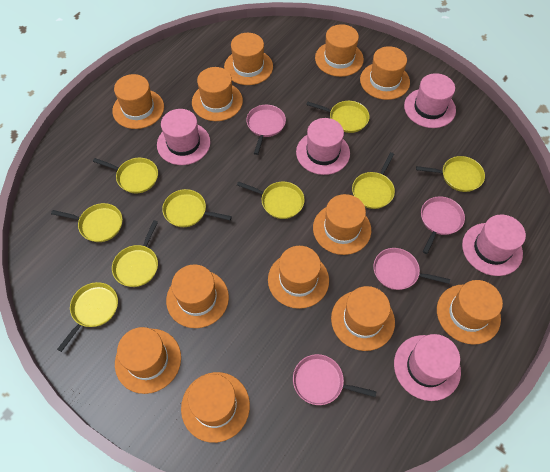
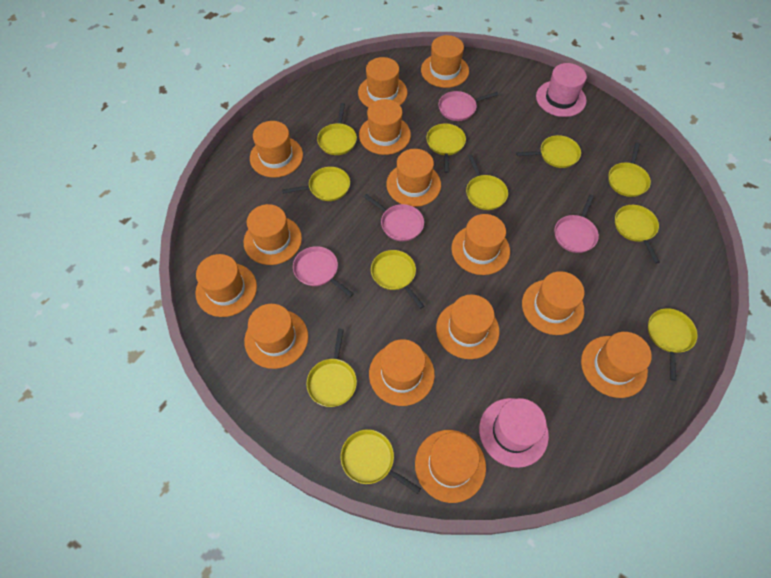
orange hat: 12 -> 14
pink hat: 5 -> 2
yellow pan: 9 -> 11

